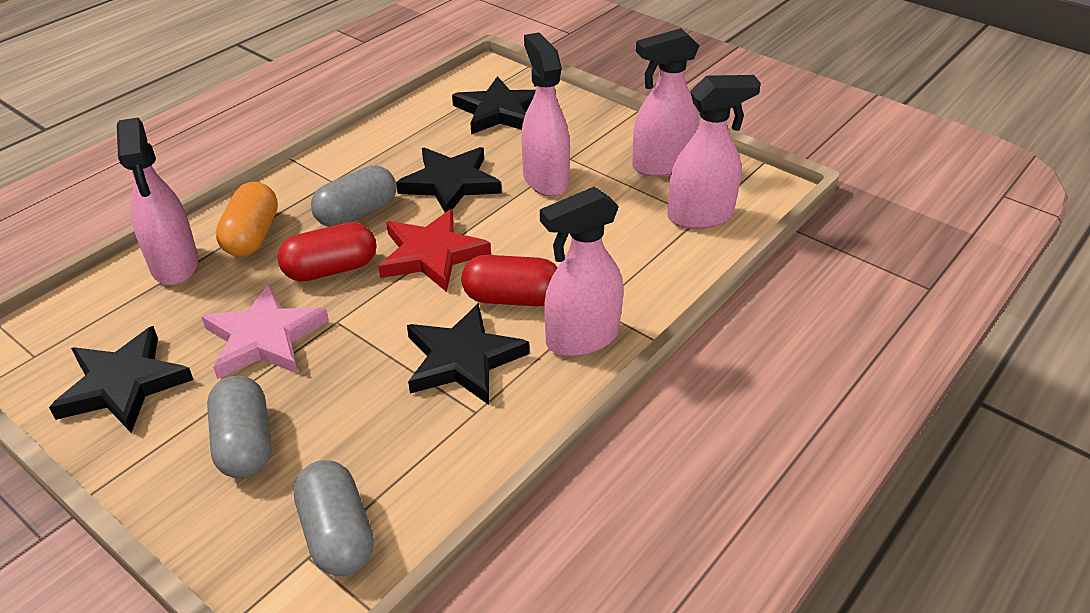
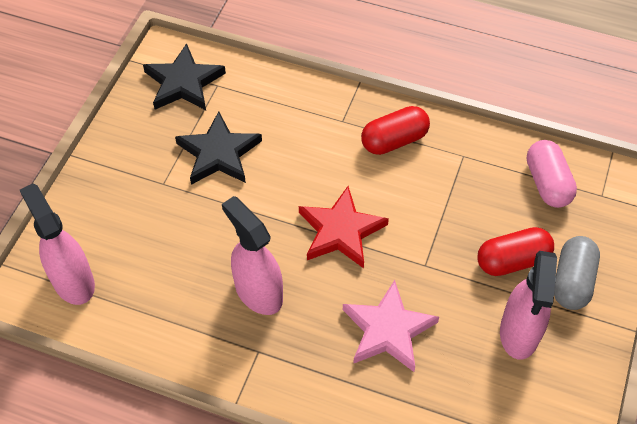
black star: 4 -> 2
grey capsule: 3 -> 1
orange capsule: 1 -> 0
pink capsule: 0 -> 1
pink spray bottle: 5 -> 3

